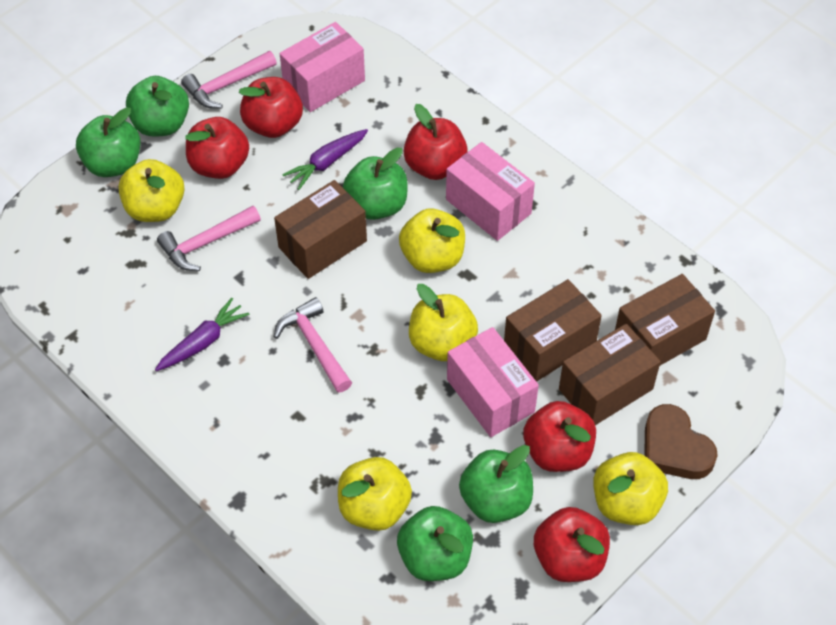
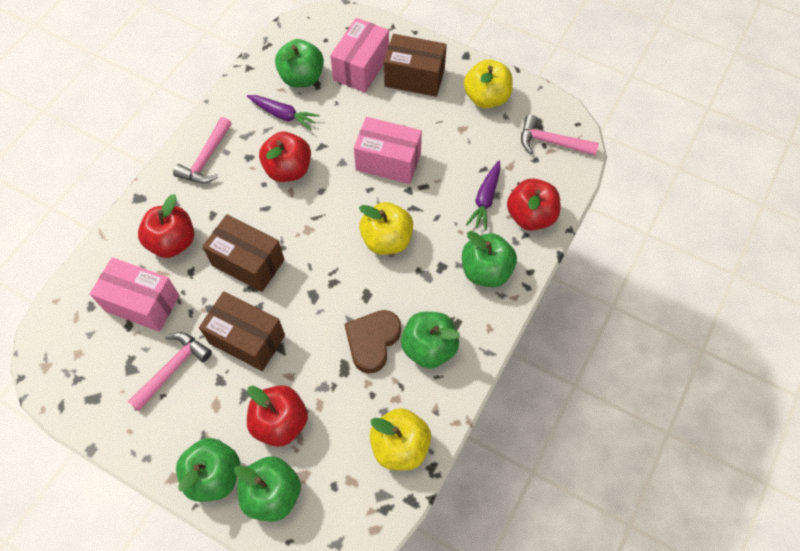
brown box: 4 -> 3
red apple: 5 -> 4
yellow apple: 5 -> 3

